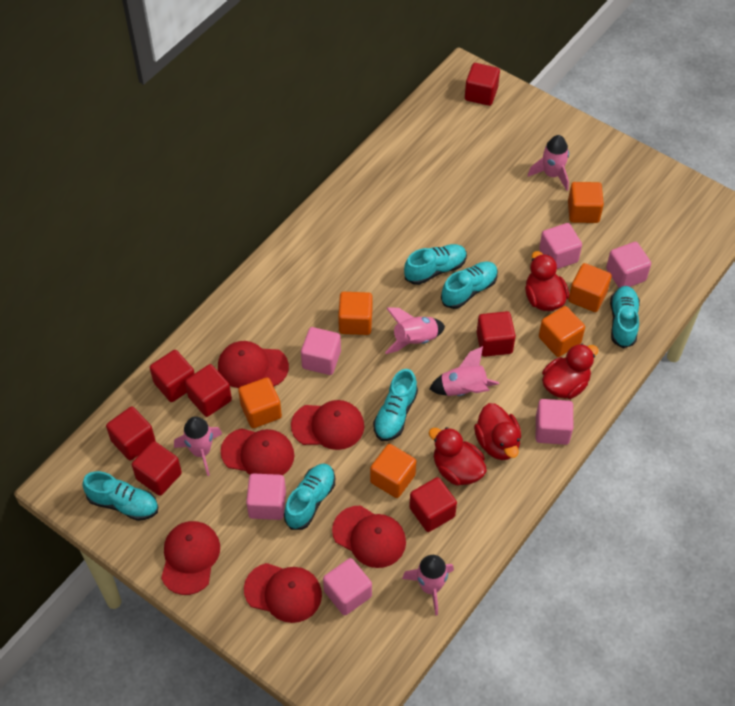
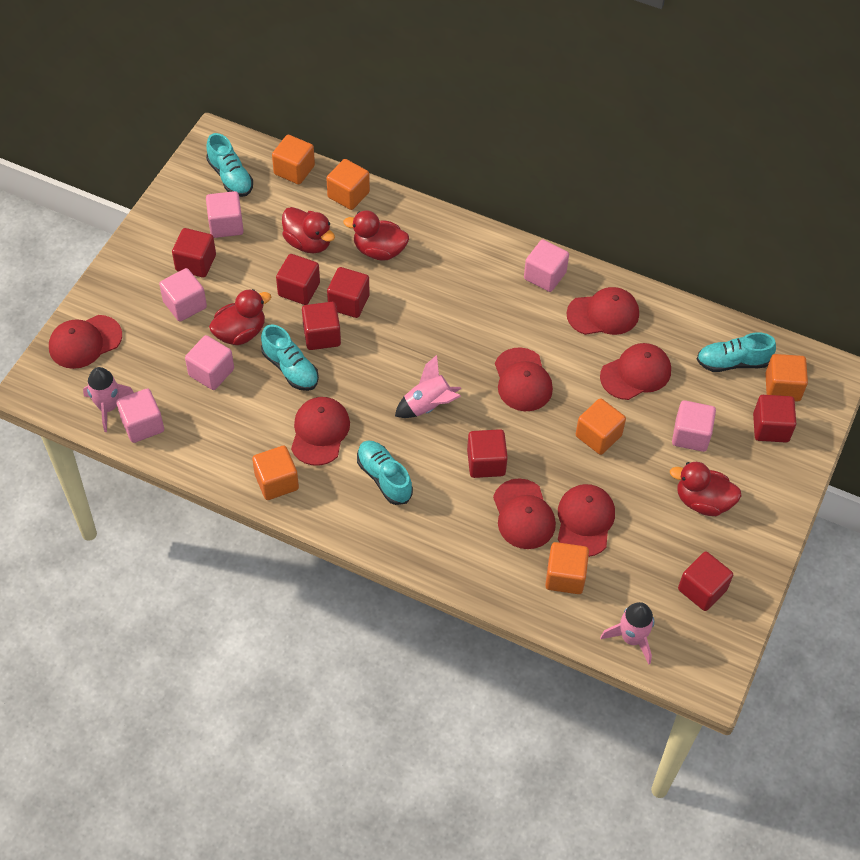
pink rocket: 5 -> 3
red cap: 6 -> 7
turquoise shoe: 6 -> 4

